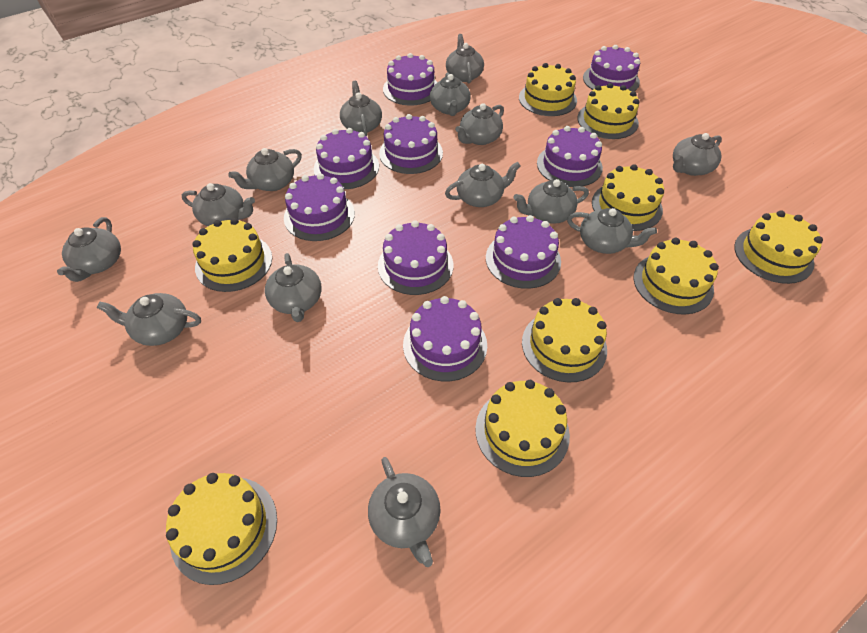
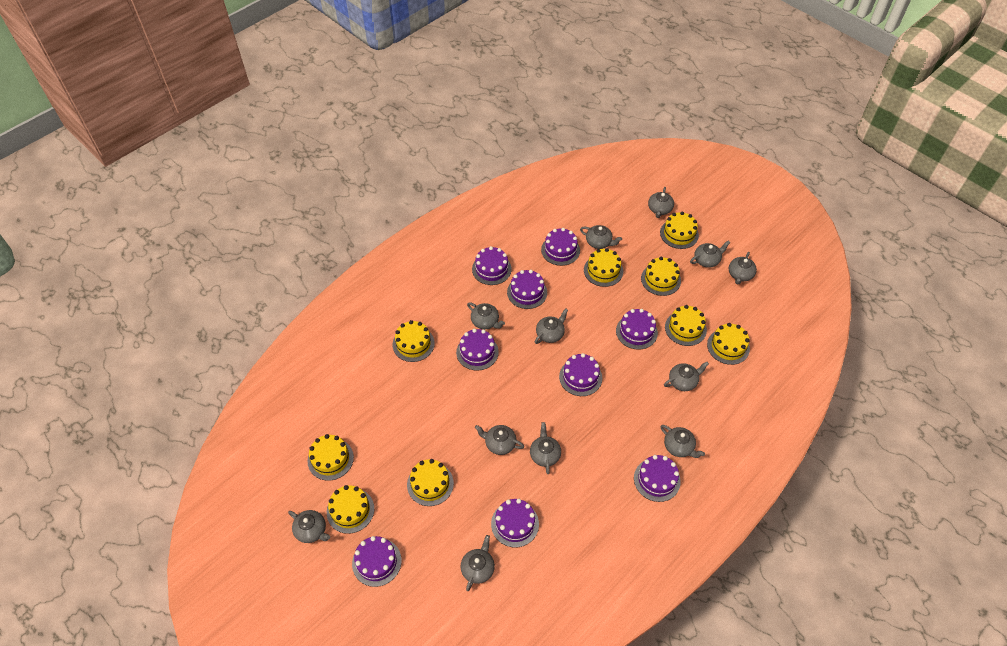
grey teapot: 14 -> 12

